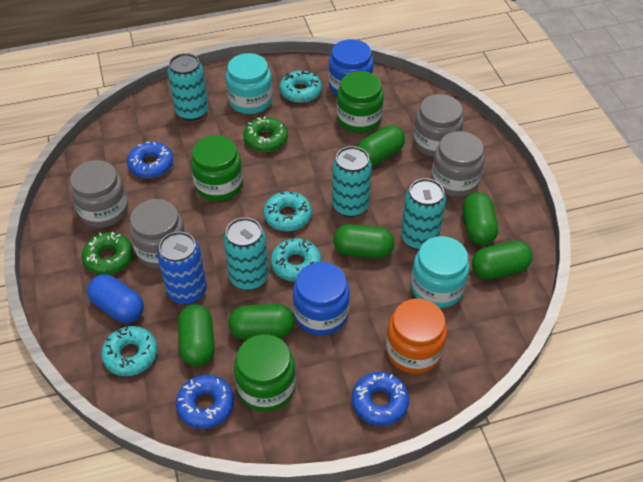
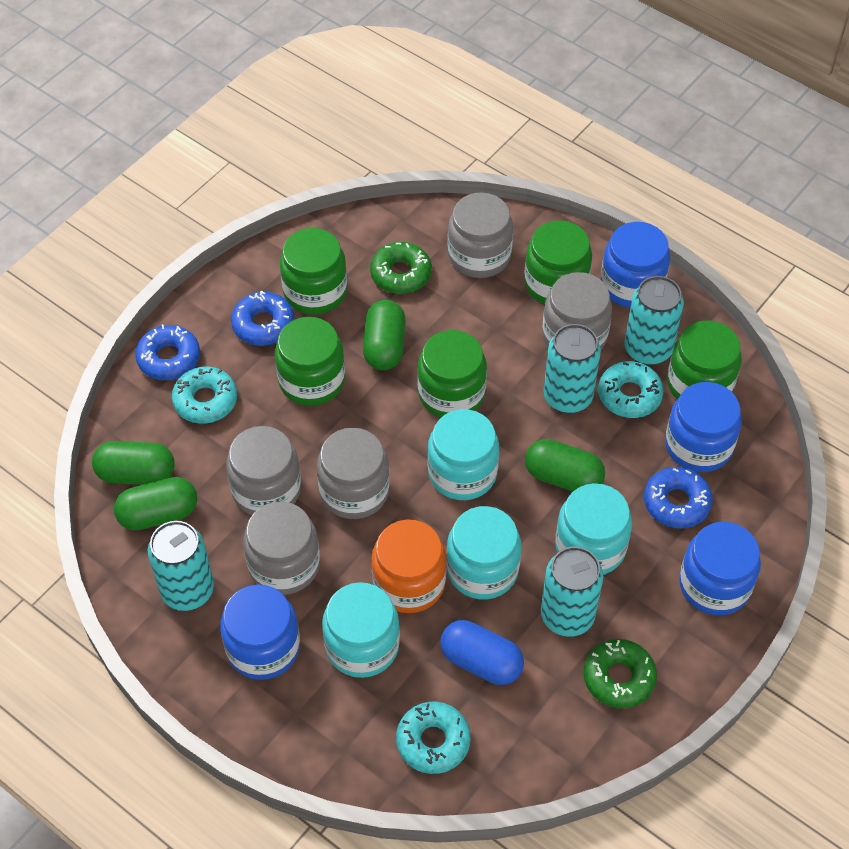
blue can: 1 -> 0
blue jar: 2 -> 4
green capsule: 6 -> 4
green jar: 3 -> 5
grey jar: 4 -> 5
turquoise donut: 4 -> 3
turquoise jar: 2 -> 4

